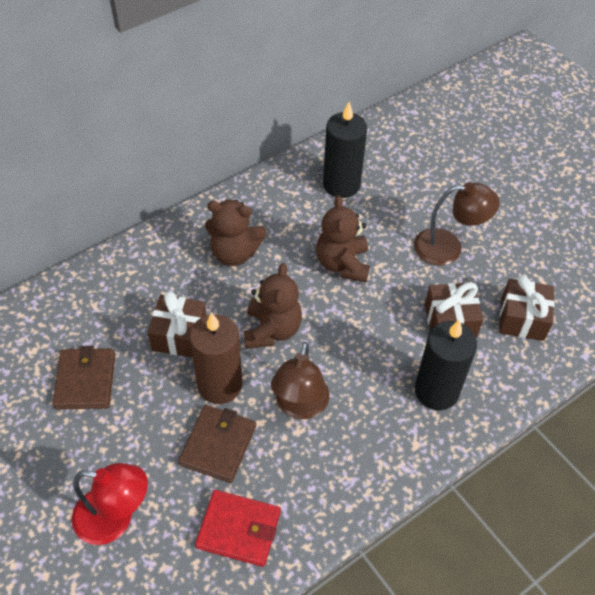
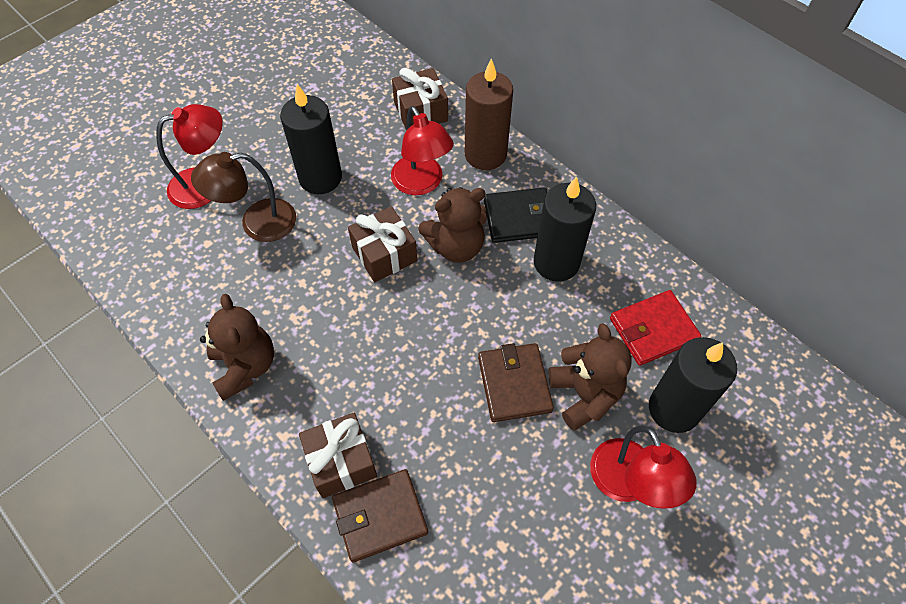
black candle: 2 -> 3
black wallet: 0 -> 1
brown lamp: 2 -> 1
red lamp: 1 -> 3

